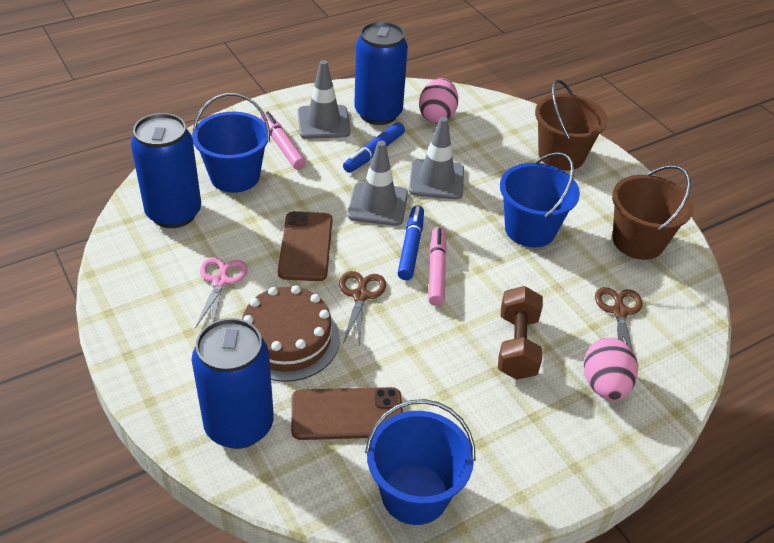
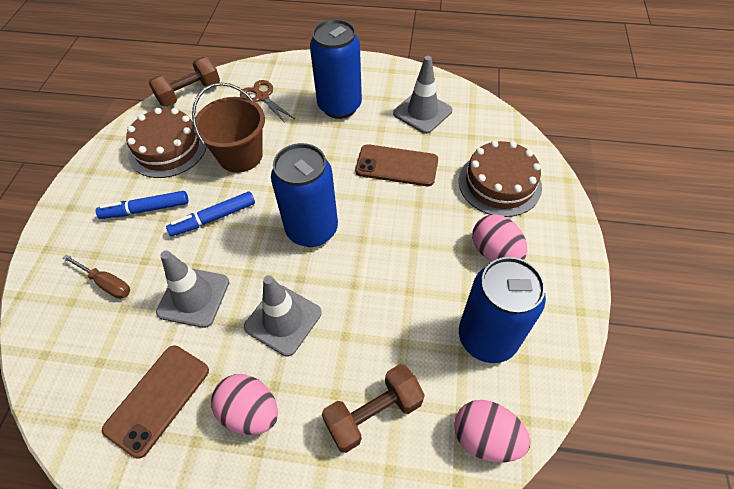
blue bucket: 3 -> 0
brown bucket: 2 -> 1
brown cake: 1 -> 2
brown dumbbell: 1 -> 2
brown scissors: 2 -> 1
brown screwdriver: 0 -> 1
pink egg: 2 -> 3
pink marker: 2 -> 0
pink scissors: 1 -> 0

